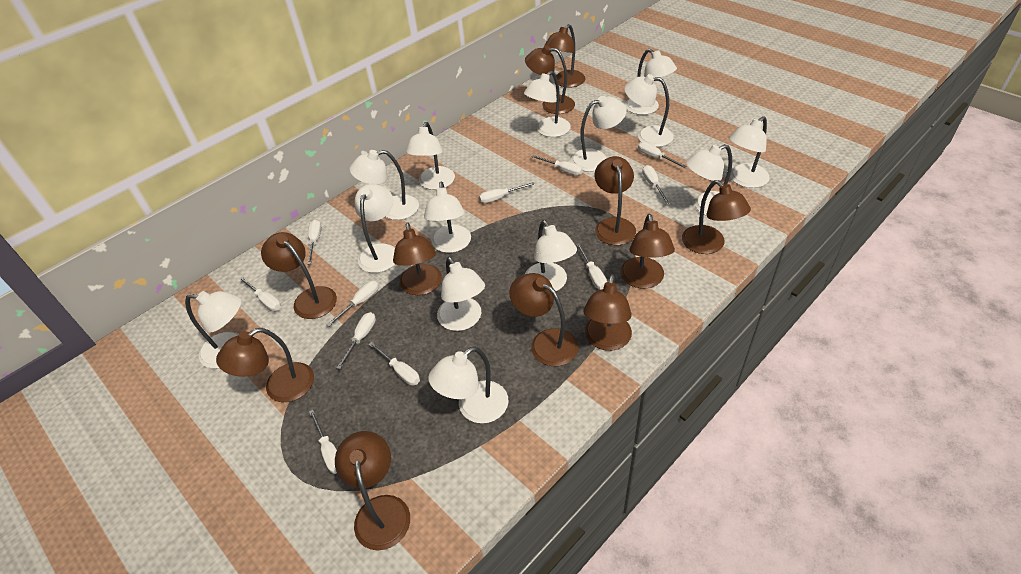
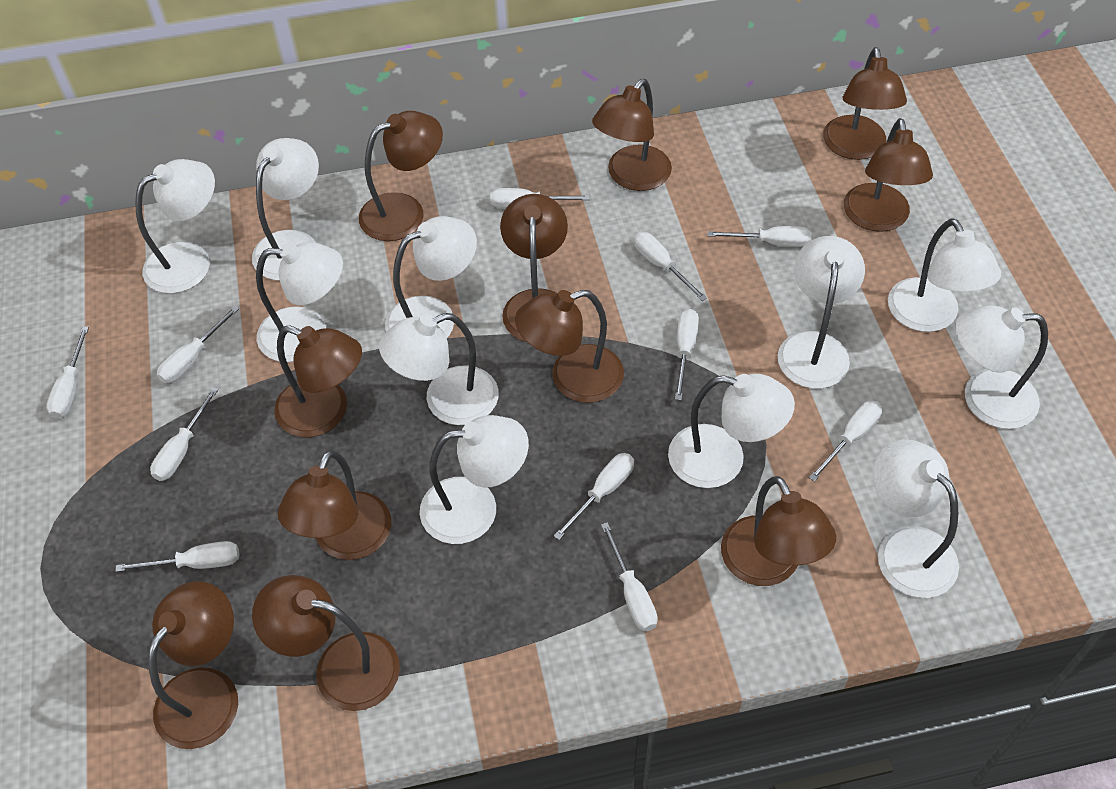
white lamp: 14 -> 11

